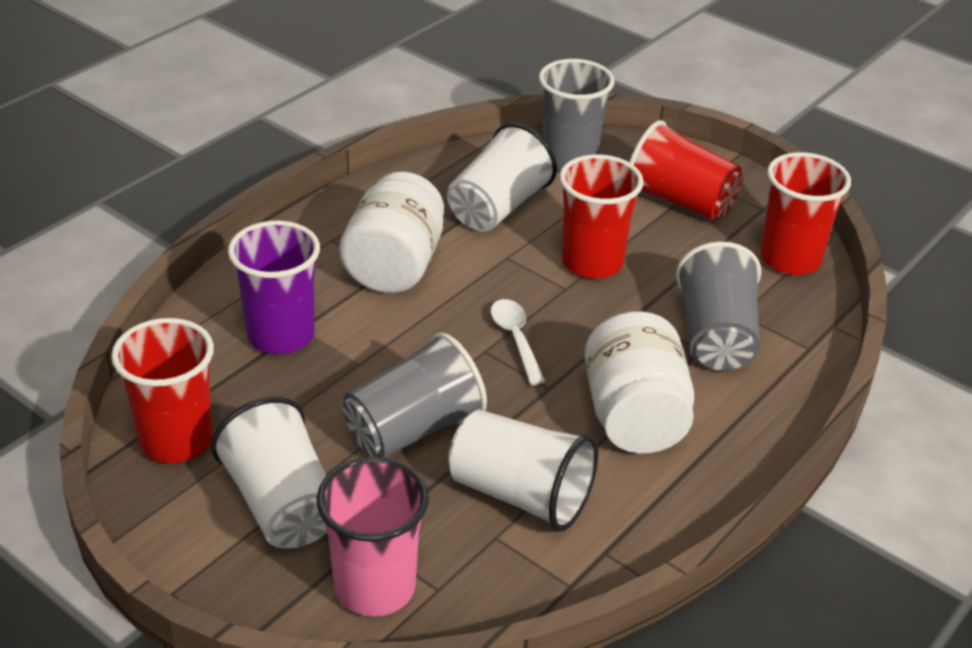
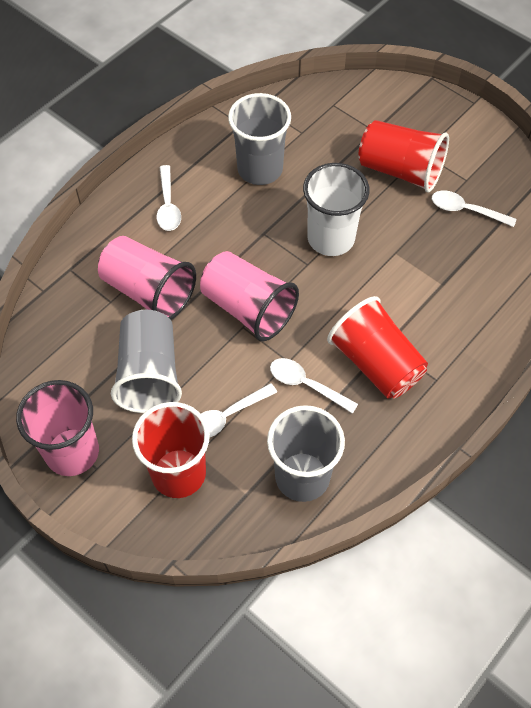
pink cup: 1 -> 3
purple cup: 1 -> 0
red cup: 4 -> 3
white cup: 3 -> 1
white jar: 2 -> 0
white spoon: 1 -> 4

